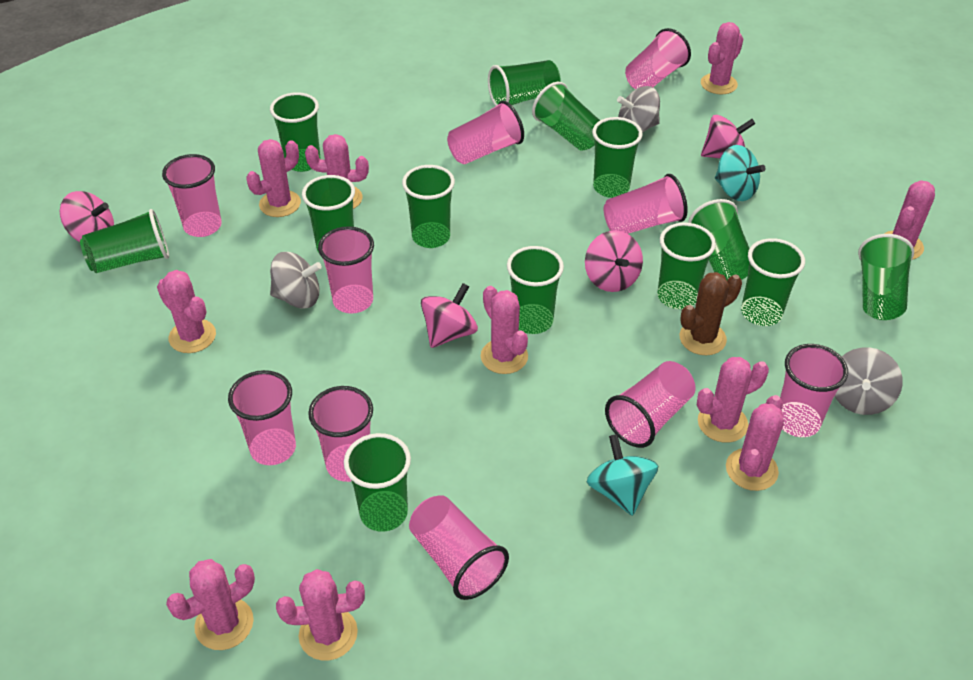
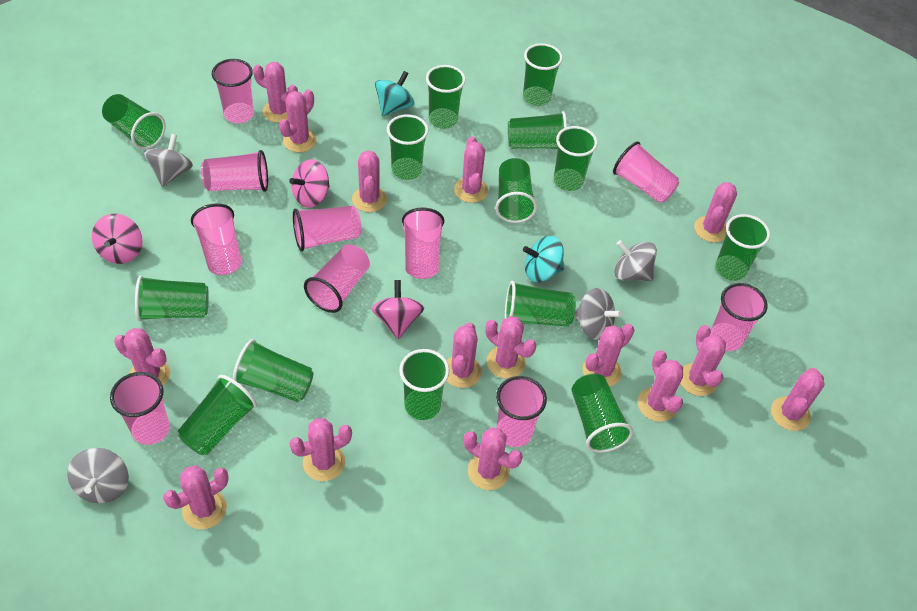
brown cactus: 1 -> 0
green cup: 13 -> 14
grey spinning top: 3 -> 4
pink cactus: 10 -> 15
pink spinning top: 4 -> 3

